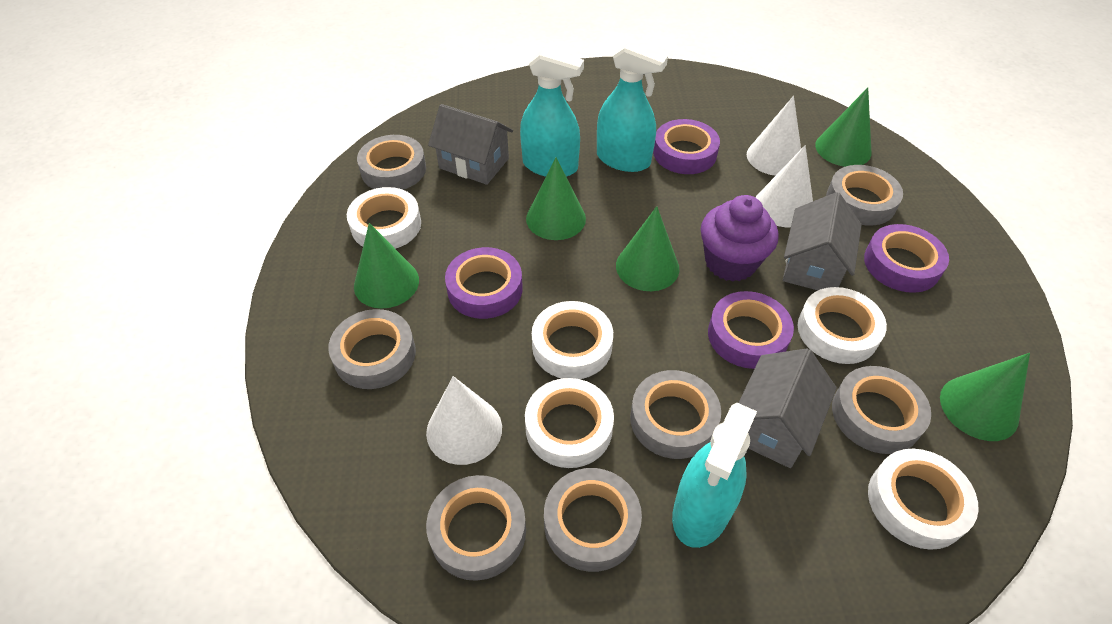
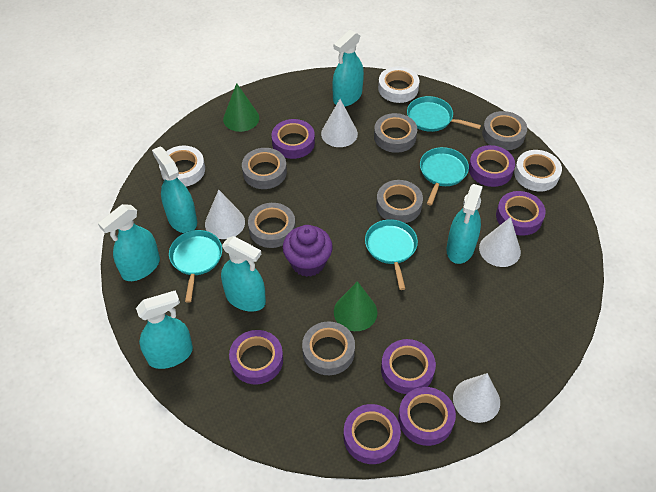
green cone: 5 -> 2
grey house: 3 -> 0
grey tape: 7 -> 6
purple tape: 4 -> 7
turquoise pan: 0 -> 4
turquoise spray bottle: 3 -> 6
white cone: 3 -> 4
white tape: 5 -> 3

